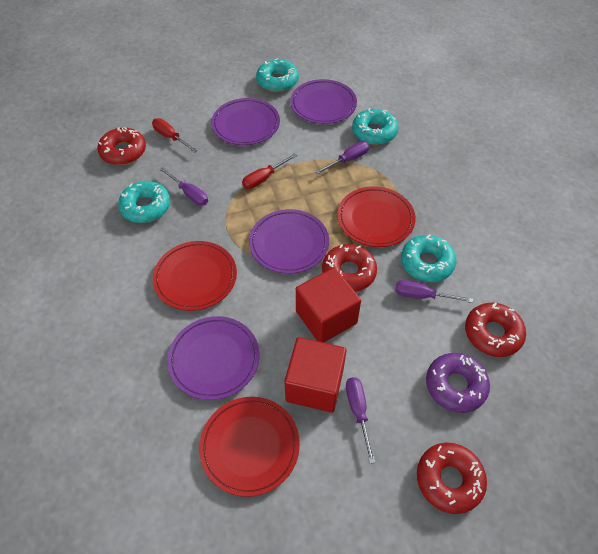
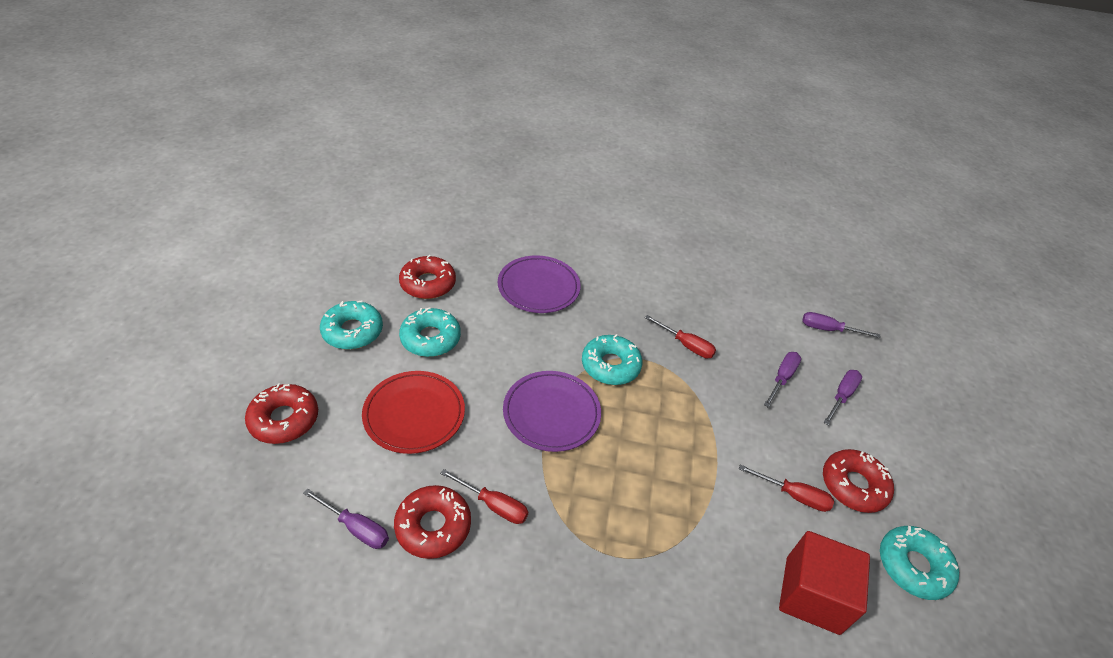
purple donut: 1 -> 0
purple plate: 4 -> 2
red cube: 2 -> 1
red plate: 3 -> 1
red screwdriver: 2 -> 3

